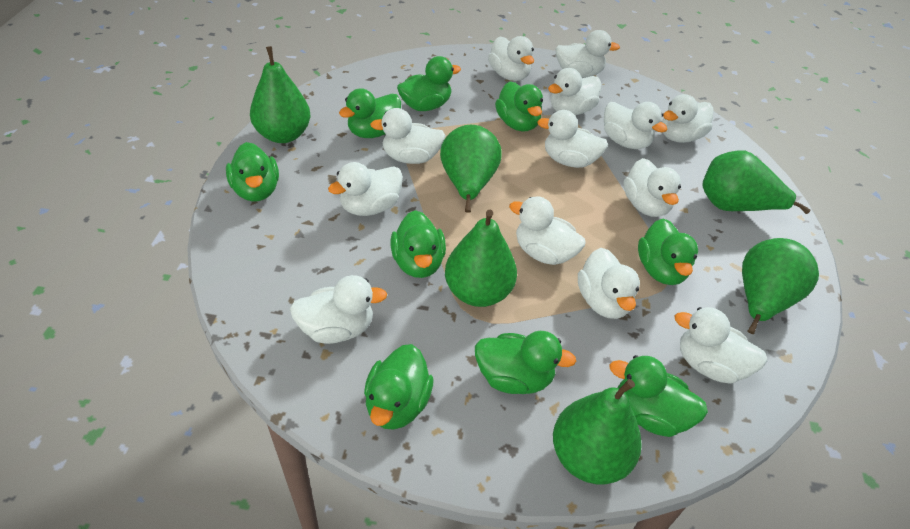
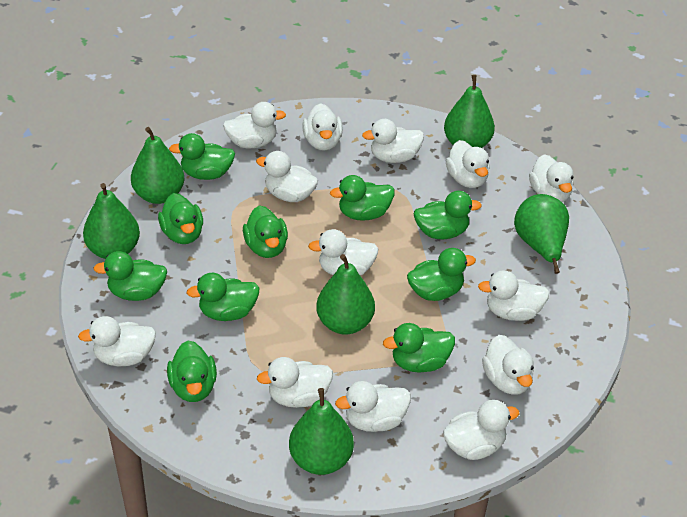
green duck: 9 -> 10

